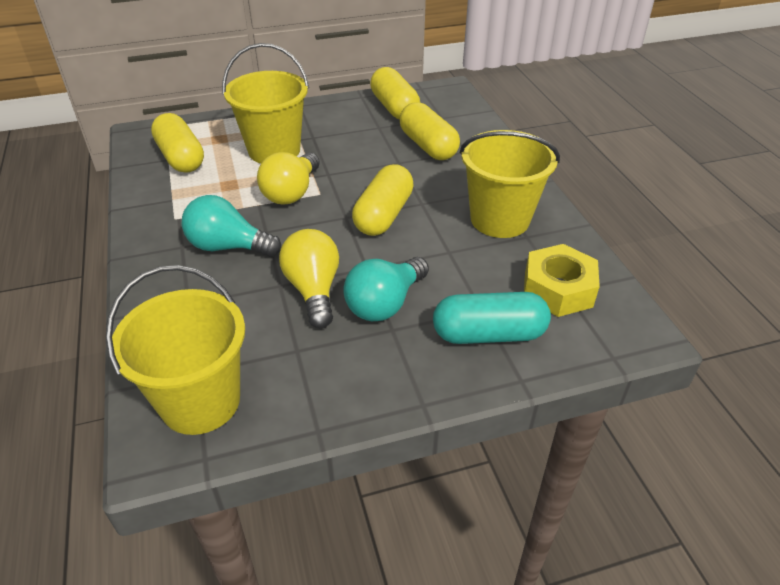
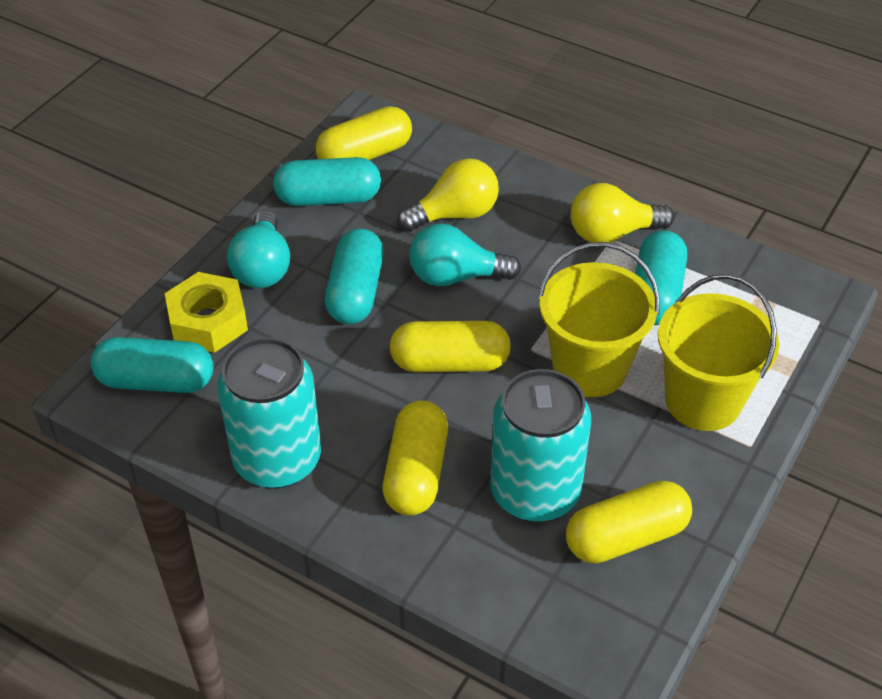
turquoise can: 0 -> 2
turquoise capsule: 1 -> 4
yellow bucket: 3 -> 2

